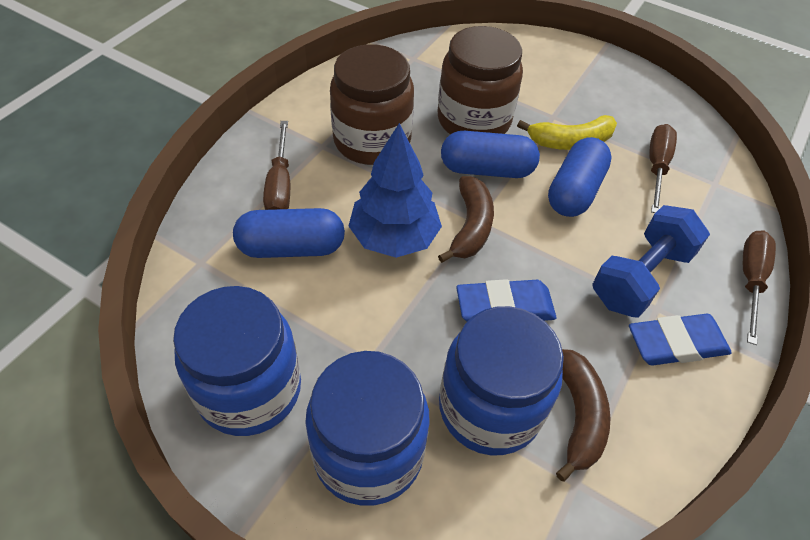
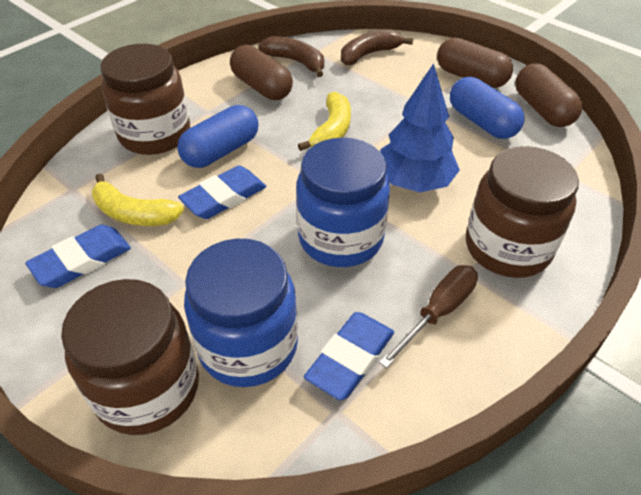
blue capsule: 3 -> 2
blue dumbbell: 1 -> 0
blue eraser: 2 -> 3
blue jar: 3 -> 2
brown capsule: 0 -> 3
brown jar: 2 -> 3
brown screwdriver: 3 -> 1
yellow banana: 1 -> 2

